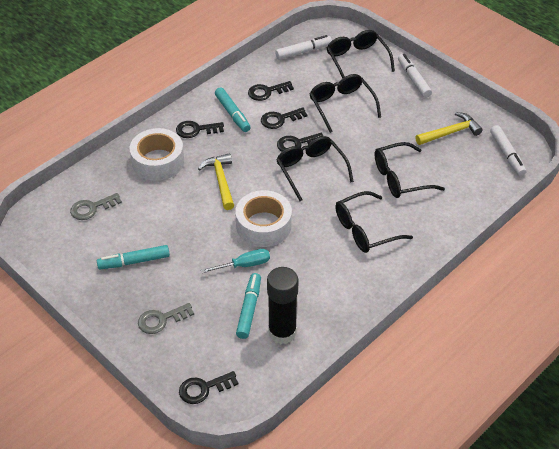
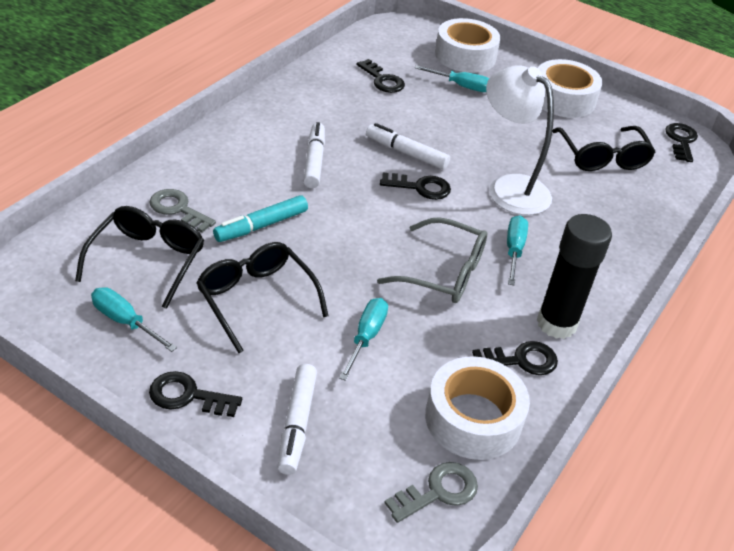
black glasses: 5 -> 3
grey glasses: 0 -> 1
turquoise marker: 3 -> 1
turquoise screwdriver: 1 -> 4
white lamp: 0 -> 1
white tape: 2 -> 3
yellow hammer: 2 -> 0

